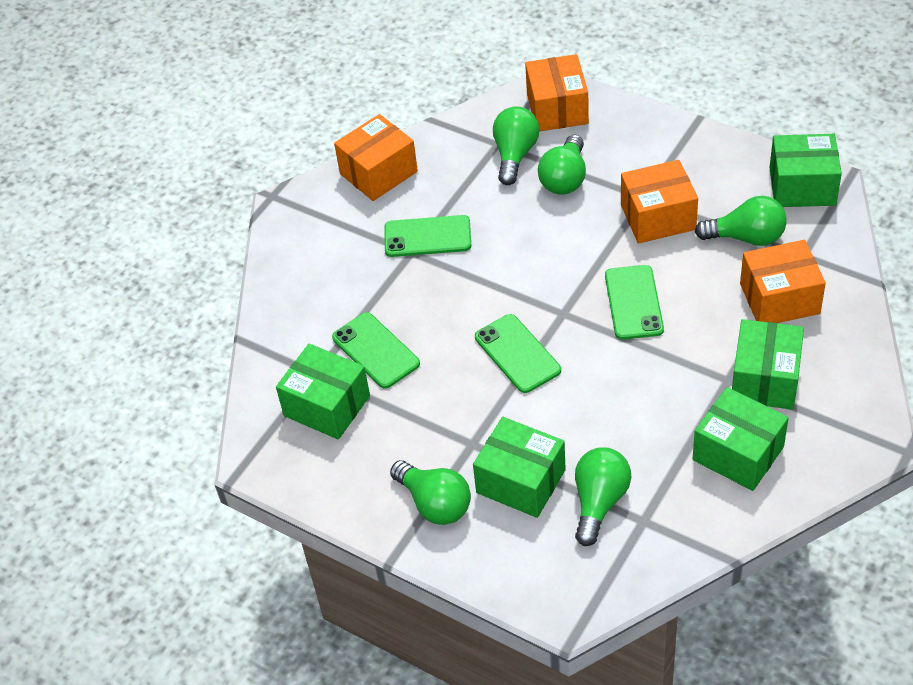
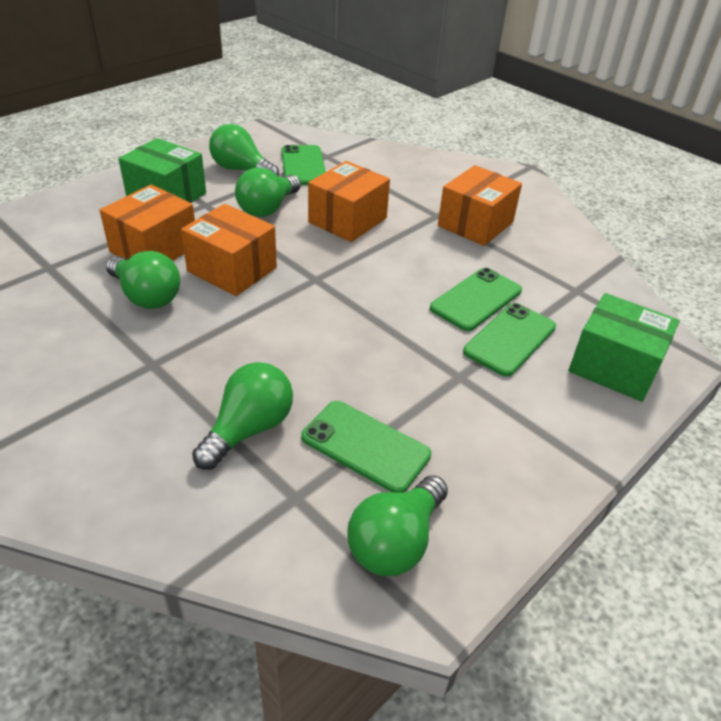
green box: 5 -> 2

